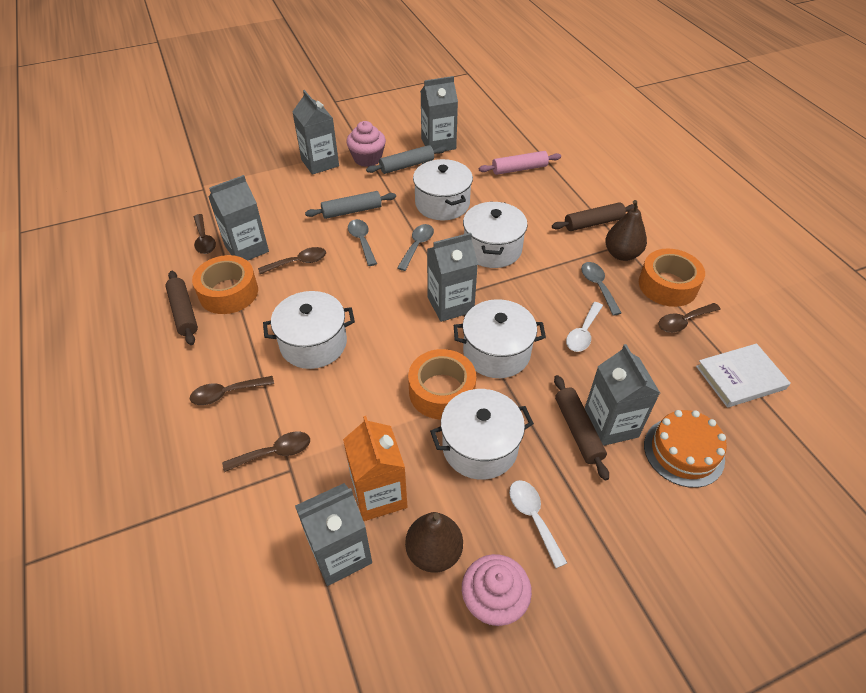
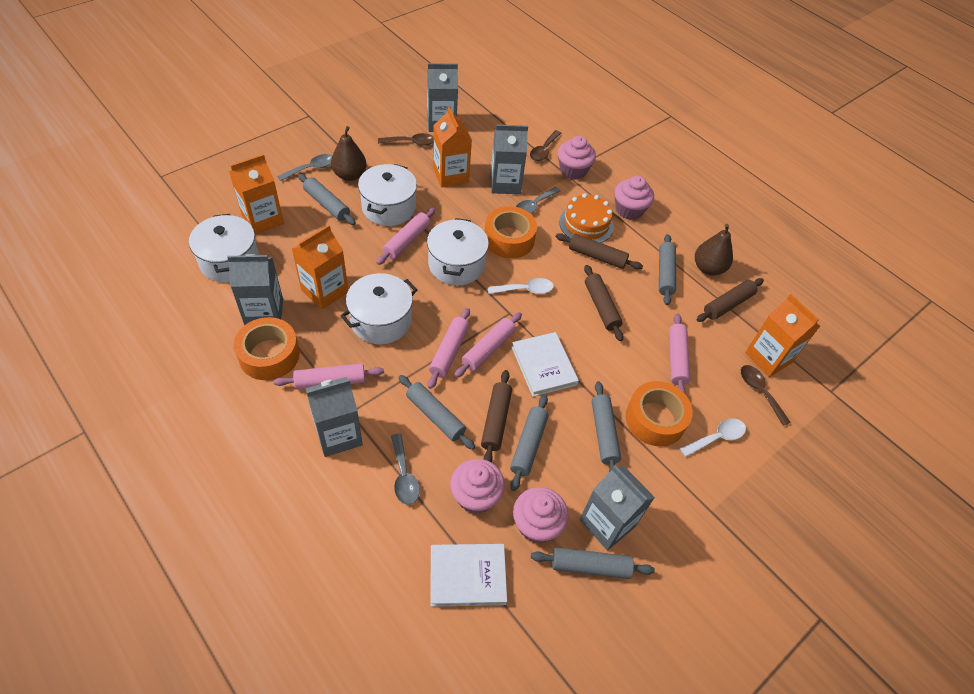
brown rolling pin: 3 -> 4
brown spoon: 5 -> 3
grey carton: 6 -> 5
grey rolling pin: 2 -> 6
orange carton: 1 -> 4
pink cupcake: 2 -> 4
pink rolling pin: 1 -> 5
white book: 1 -> 2
white pot: 5 -> 4

